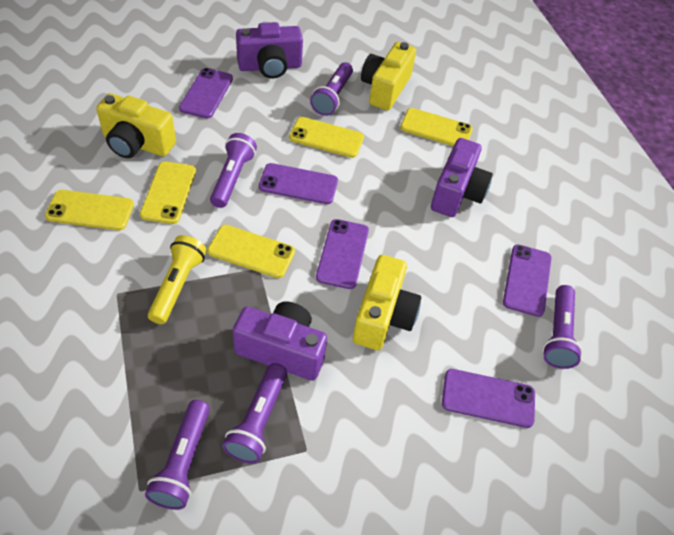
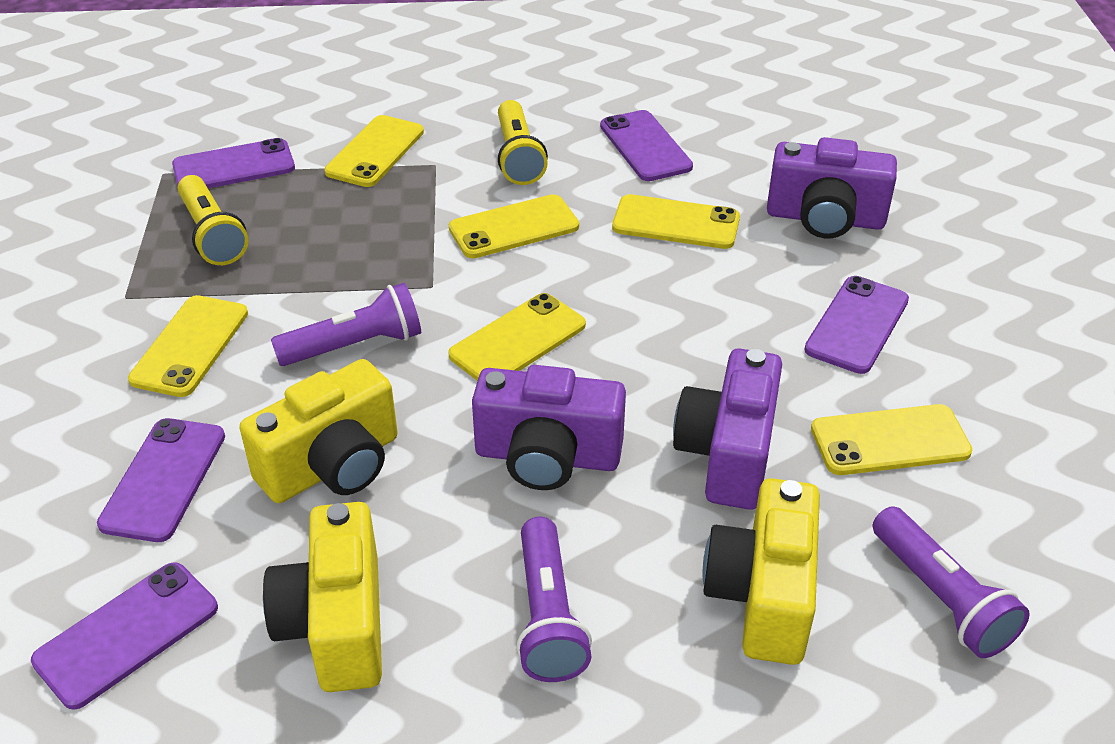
purple flashlight: 5 -> 3
yellow flashlight: 1 -> 2
yellow phone: 5 -> 6

